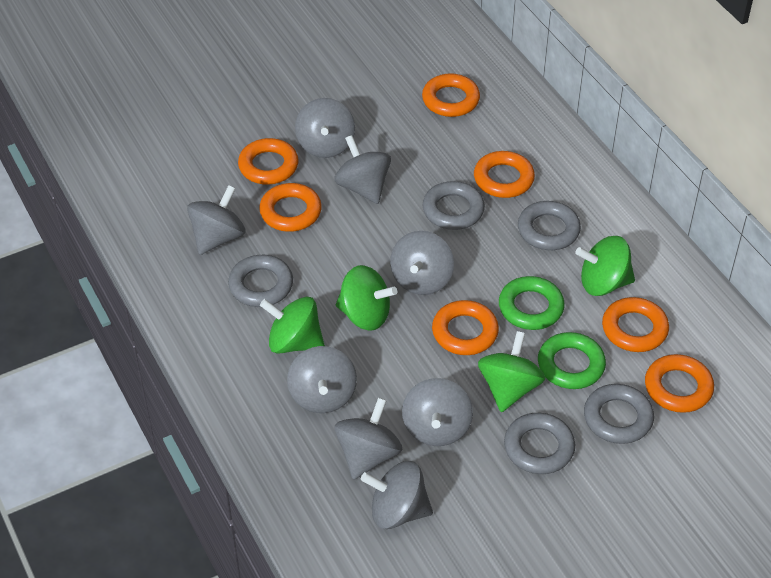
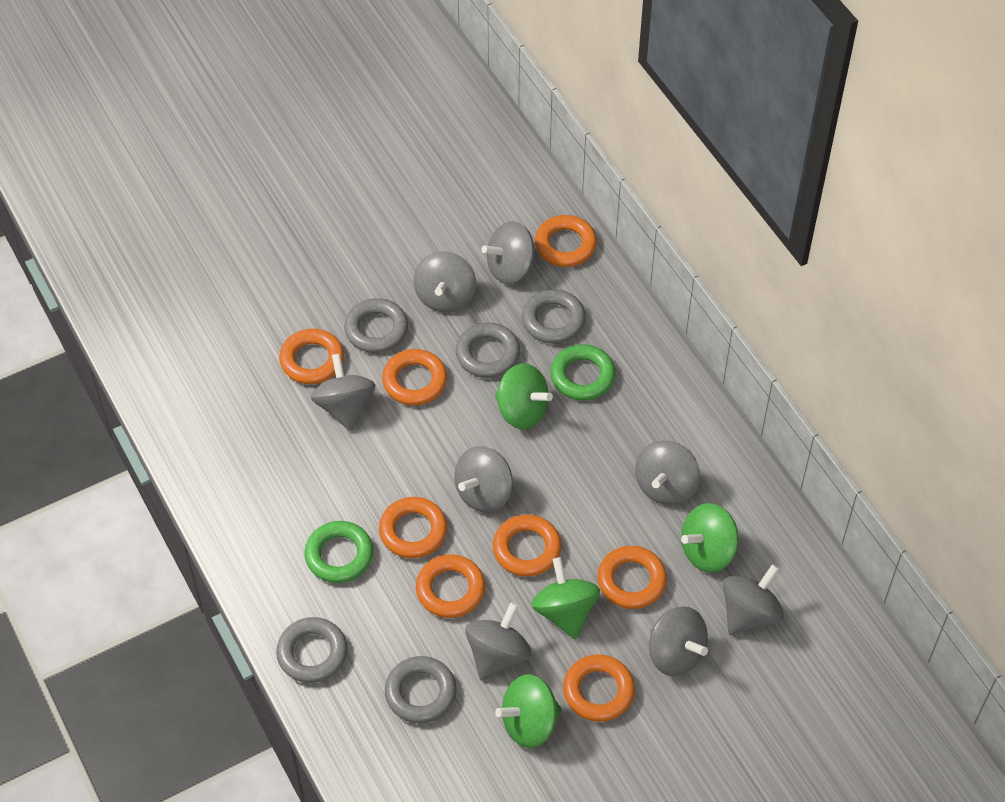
orange ring: 7 -> 8

